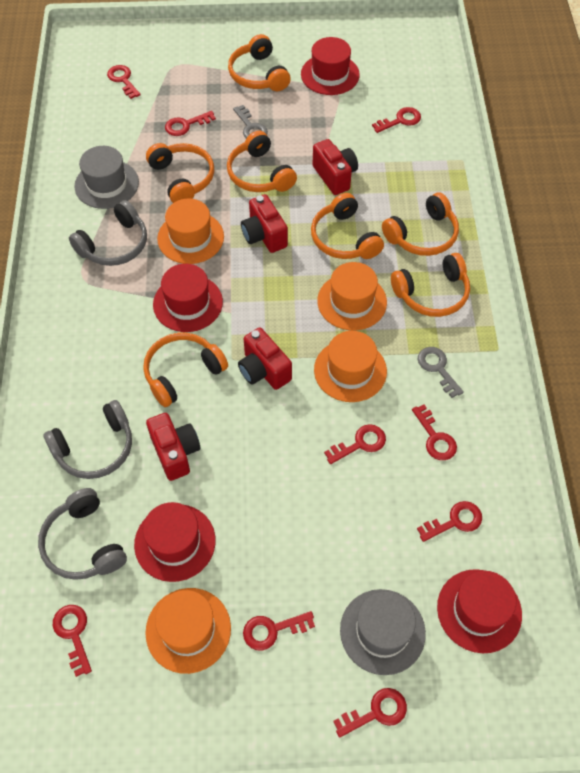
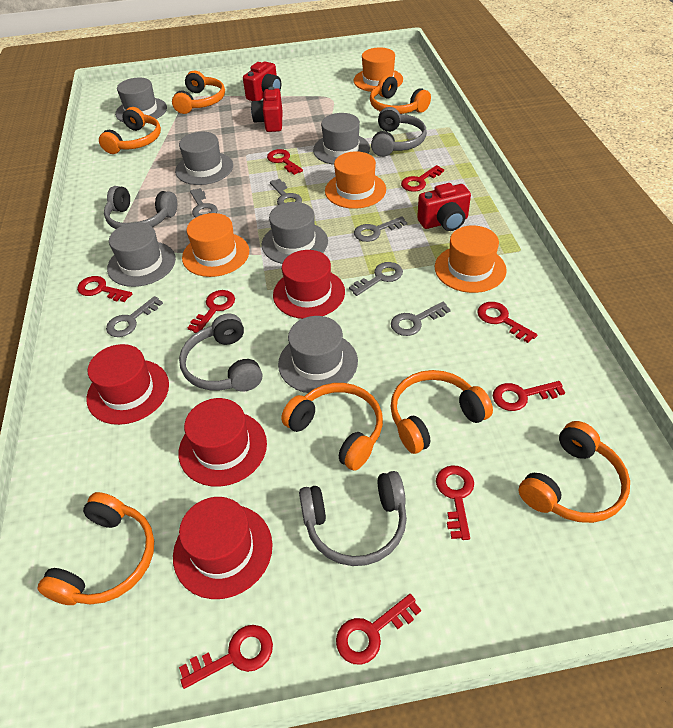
grey hat: 2 -> 6
grey headphones: 3 -> 4
grey key: 2 -> 6
red camera: 4 -> 3

